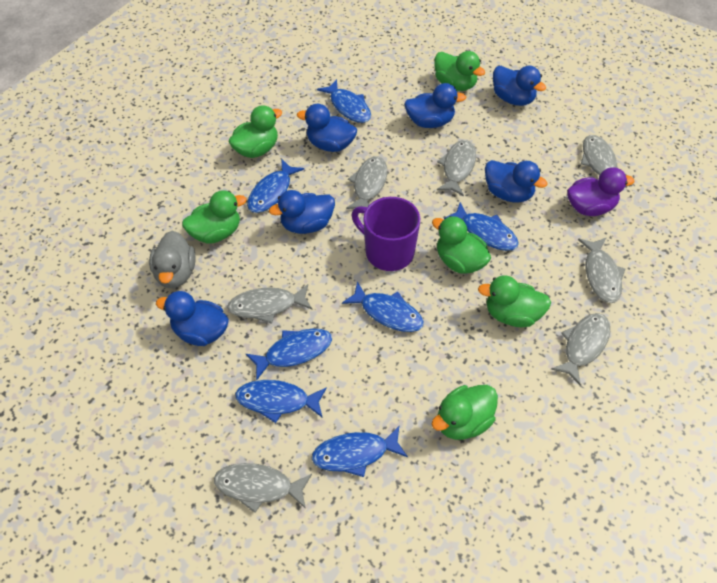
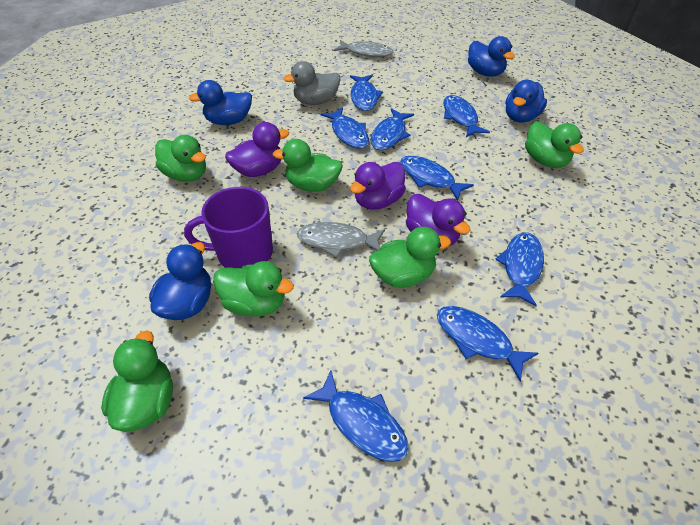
blue duck: 6 -> 4
blue fish: 7 -> 8
grey fish: 7 -> 2
purple duck: 1 -> 3

